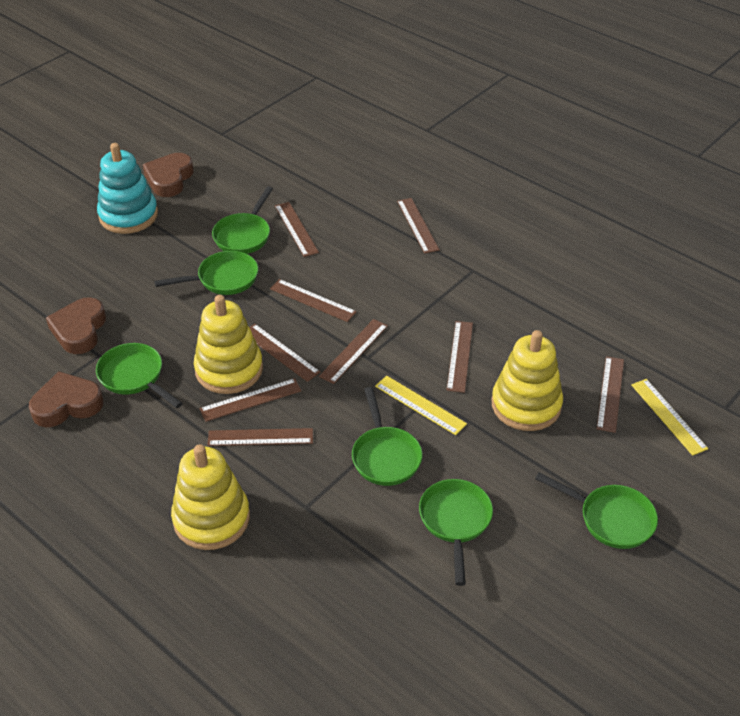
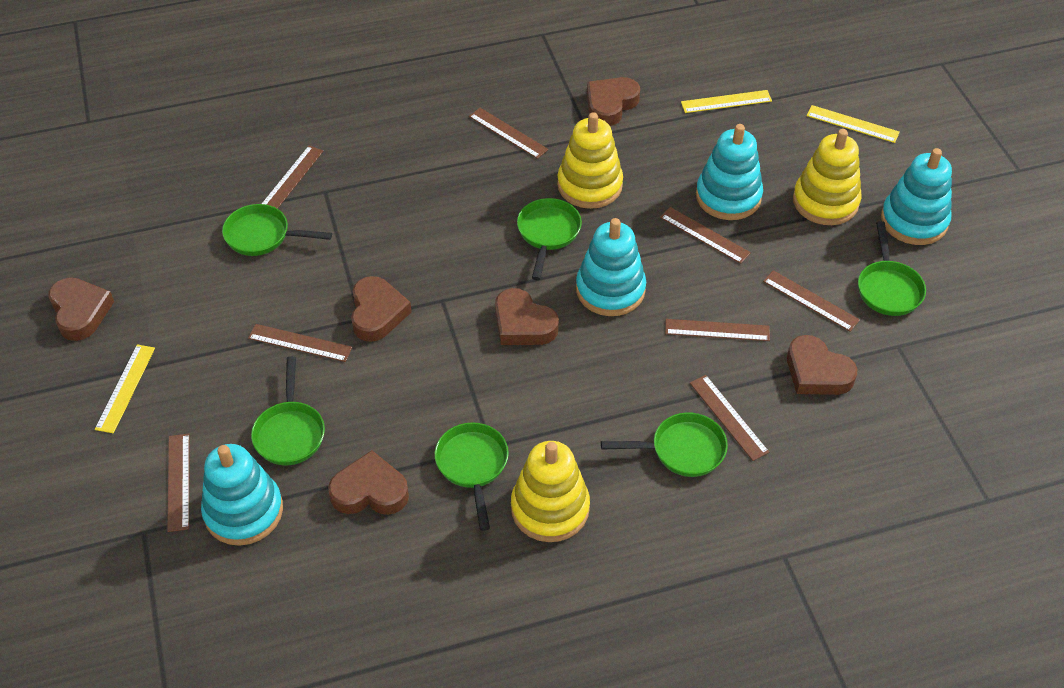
brown heart: 3 -> 6
brown ruler: 9 -> 8
turquoise stacking toy: 1 -> 4
yellow ruler: 2 -> 3

